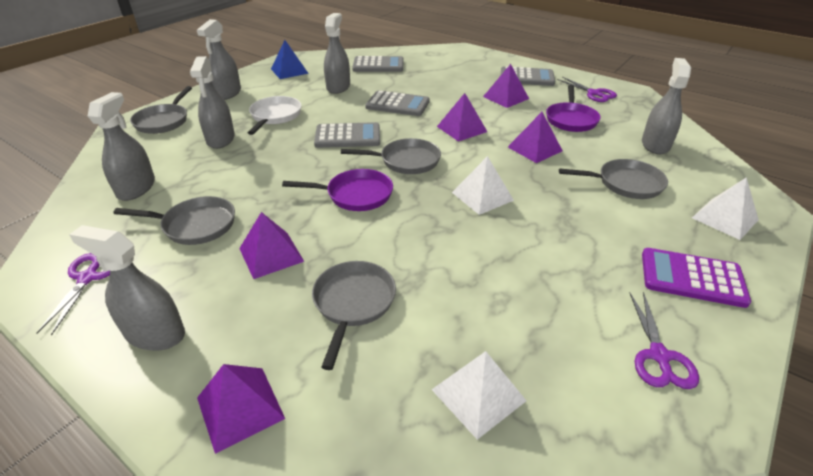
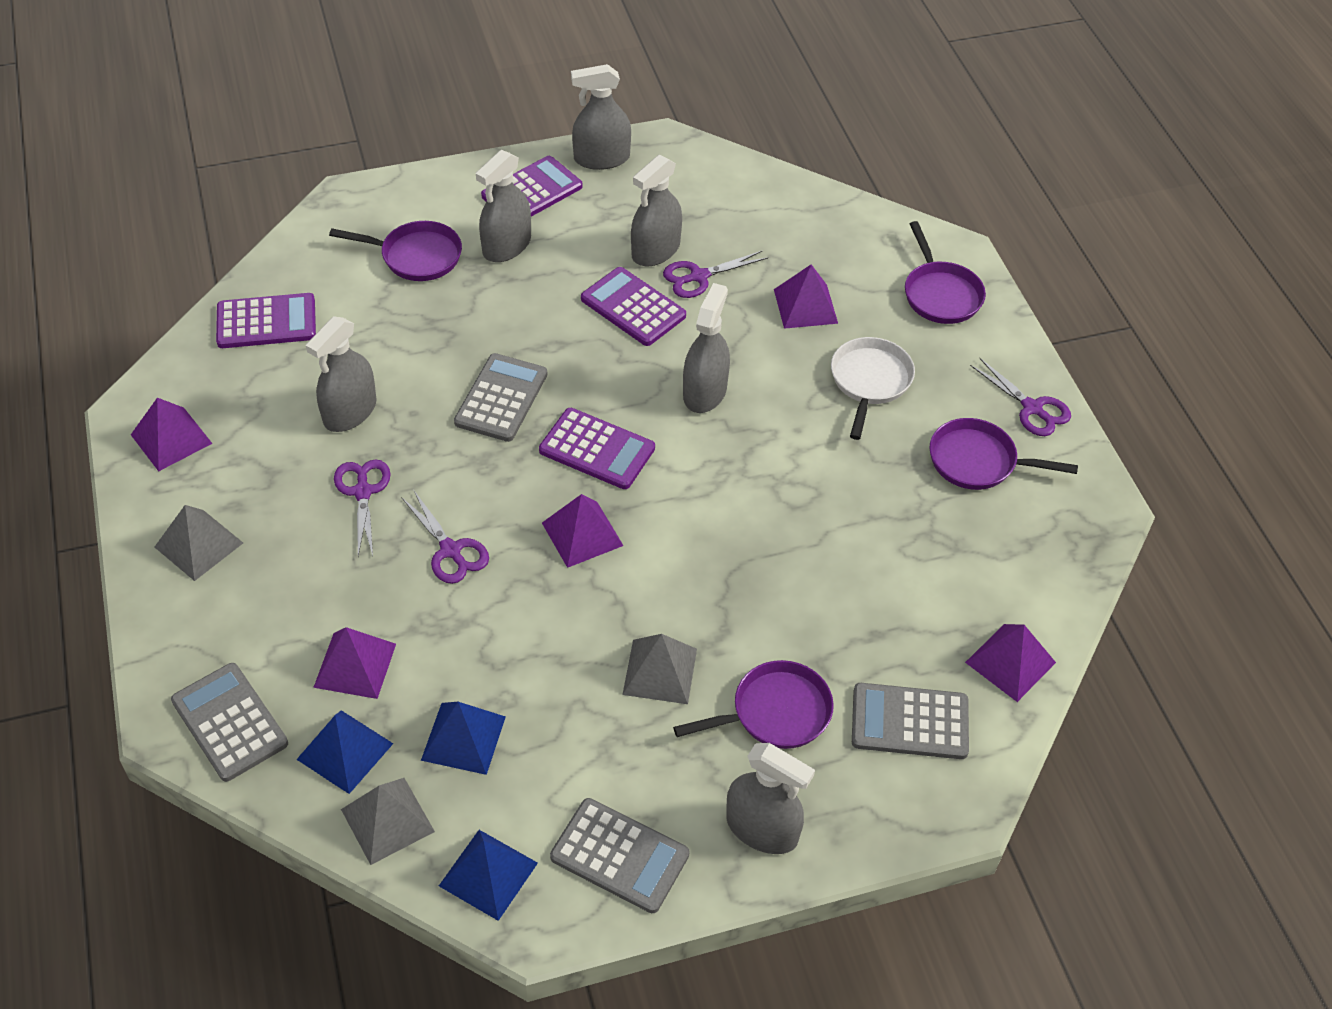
blue pyramid: 1 -> 3
grey pan: 5 -> 0
grey pyramid: 0 -> 3
purple calculator: 1 -> 4
purple pan: 2 -> 4
purple scissors: 3 -> 4
white pyramid: 3 -> 0

